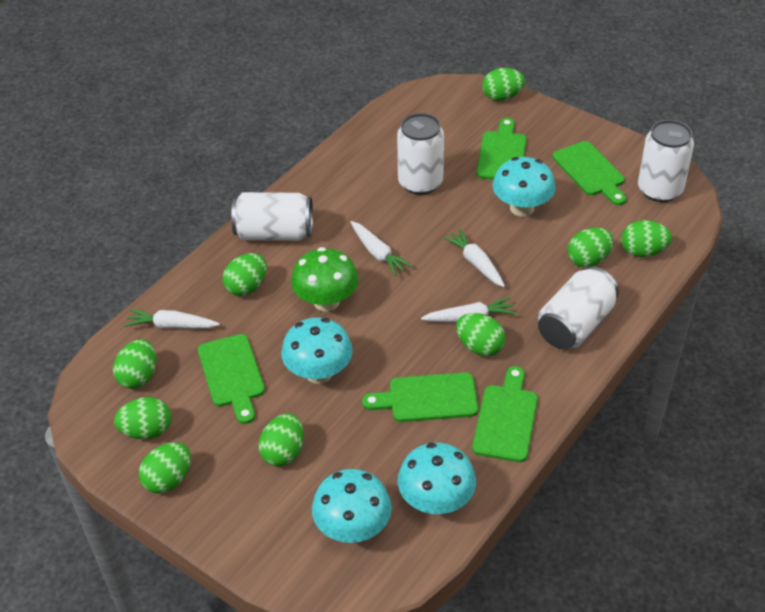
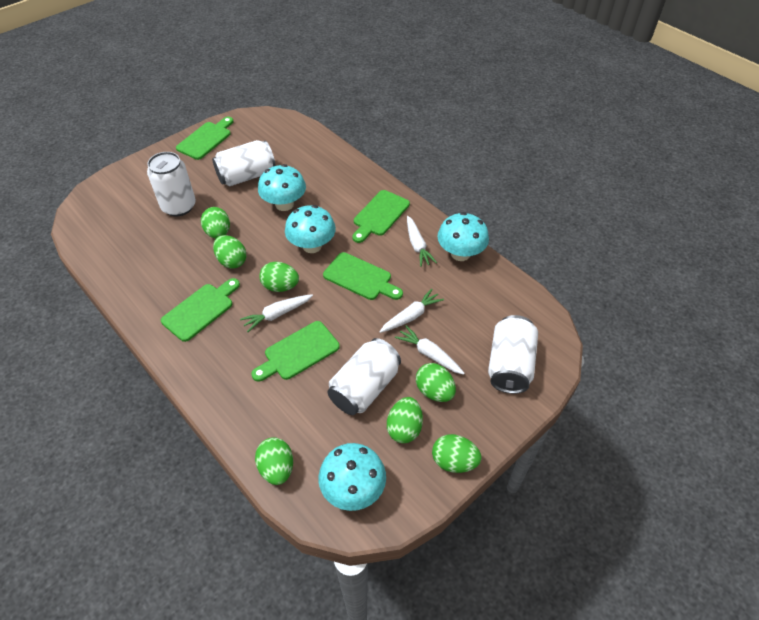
green egg: 9 -> 7
green mushroom: 1 -> 0

